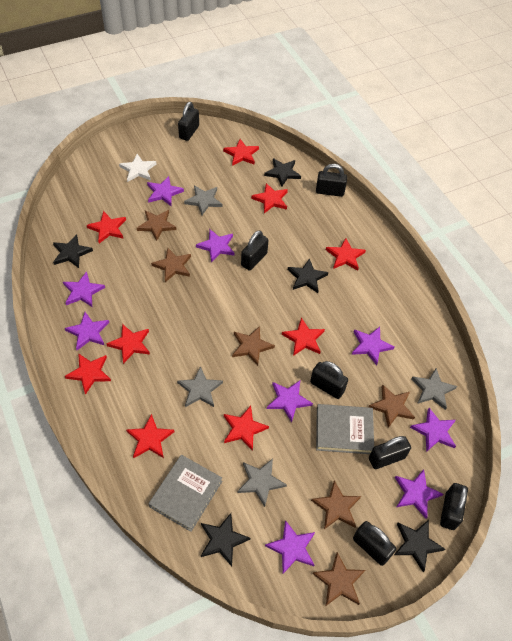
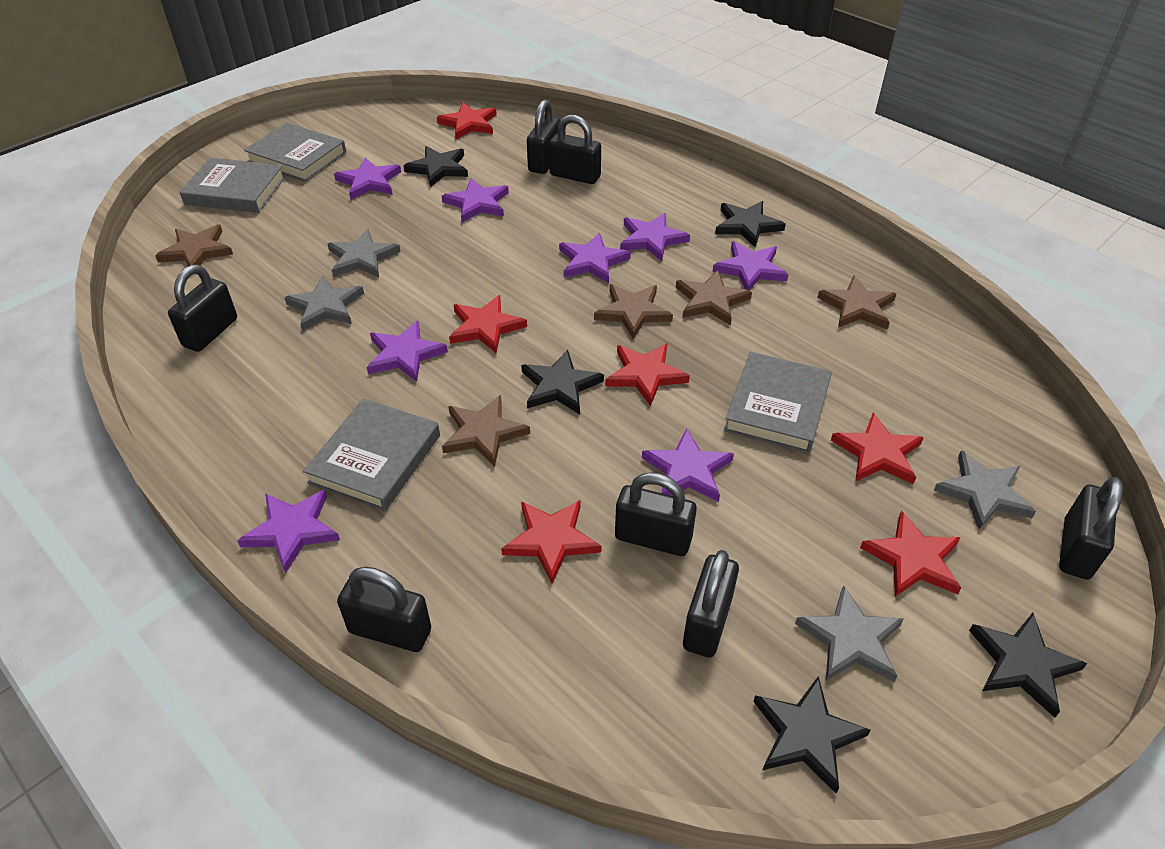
brown star: 6 -> 5
grey book: 2 -> 4
purple star: 9 -> 8
red star: 9 -> 6
white star: 1 -> 0

